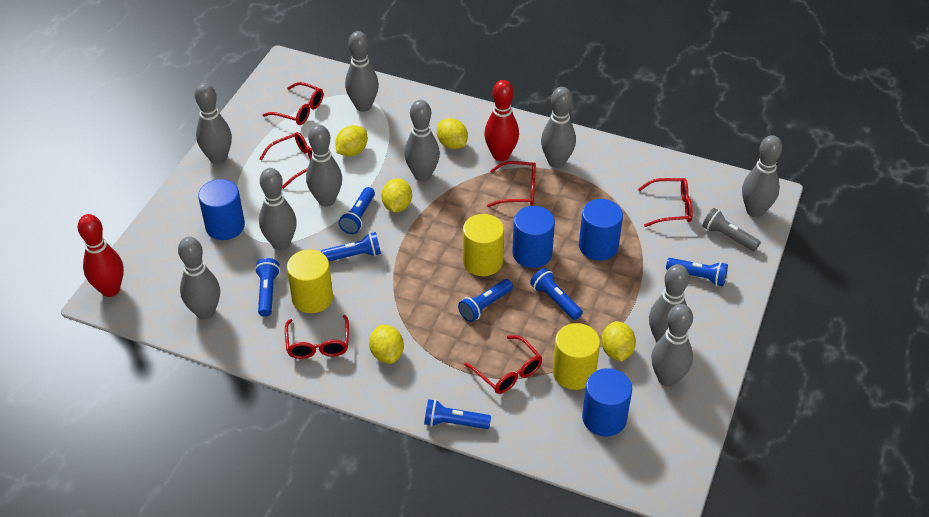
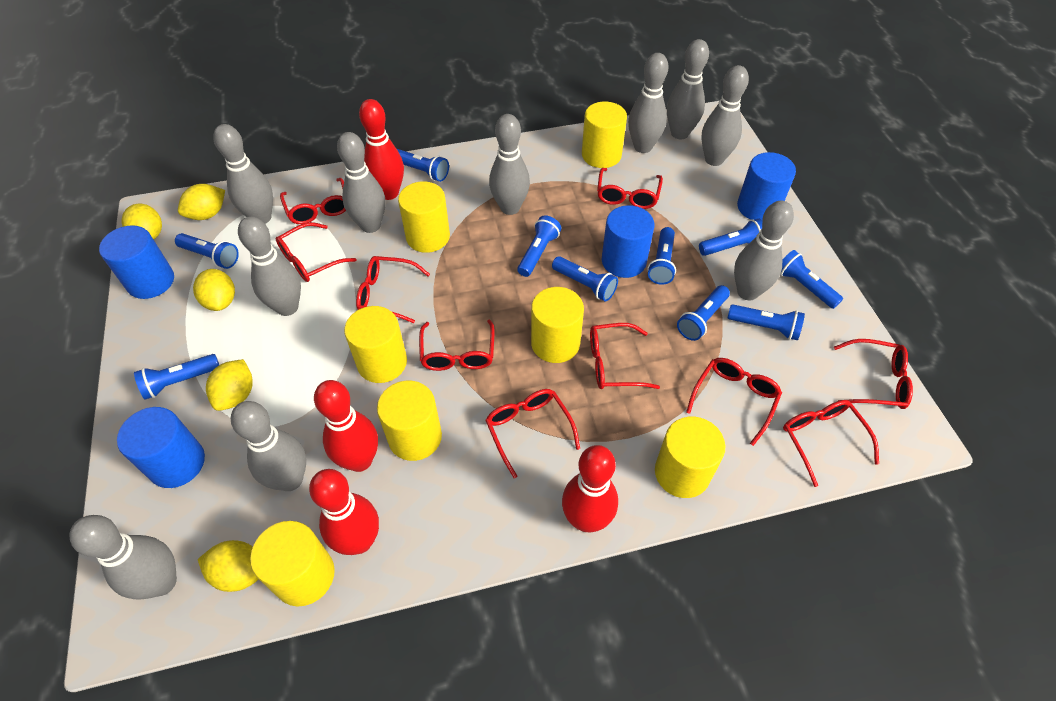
blue flashlight: 7 -> 10
grey flashlight: 1 -> 0
red bowling pin: 2 -> 4
red glasses: 6 -> 10
yellow cylinder: 3 -> 7

